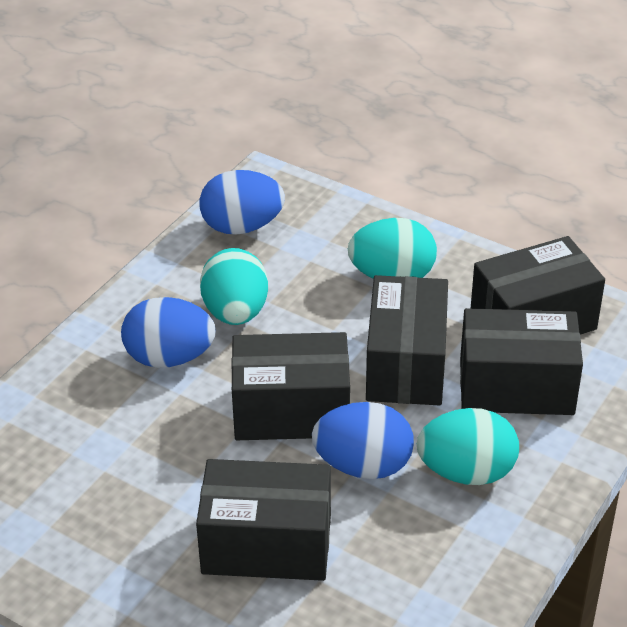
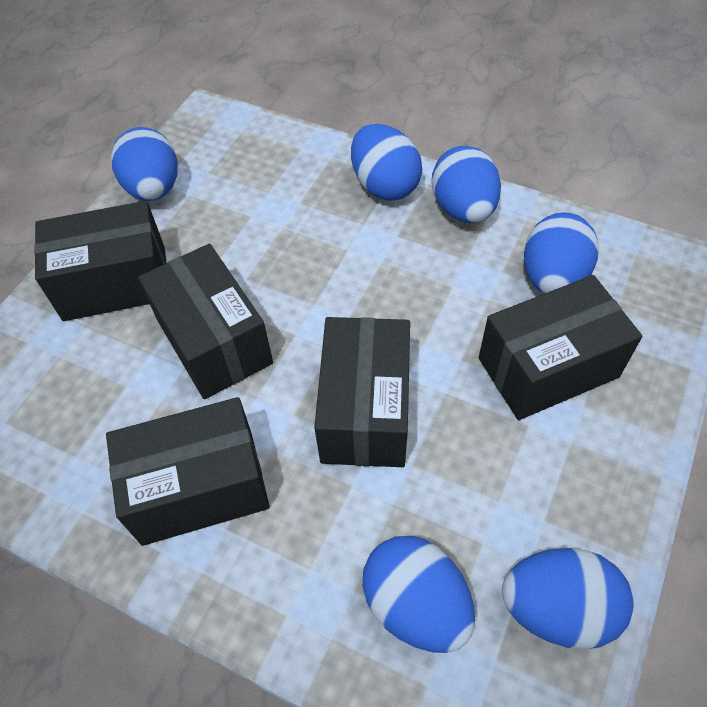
blue egg: 3 -> 6
turquoise egg: 3 -> 0

